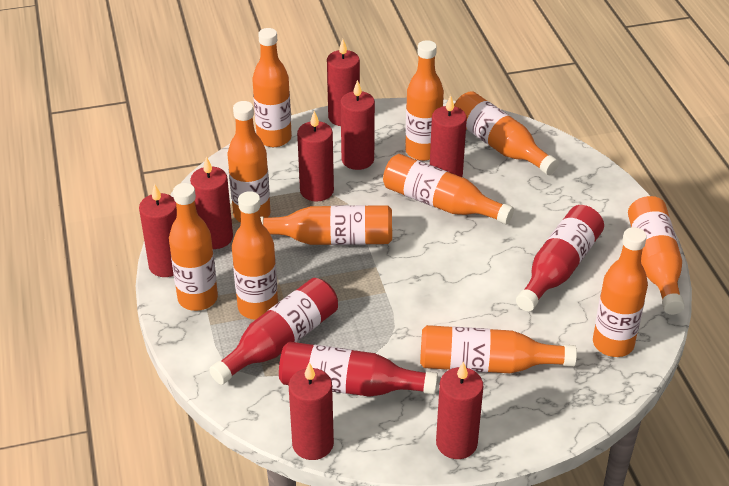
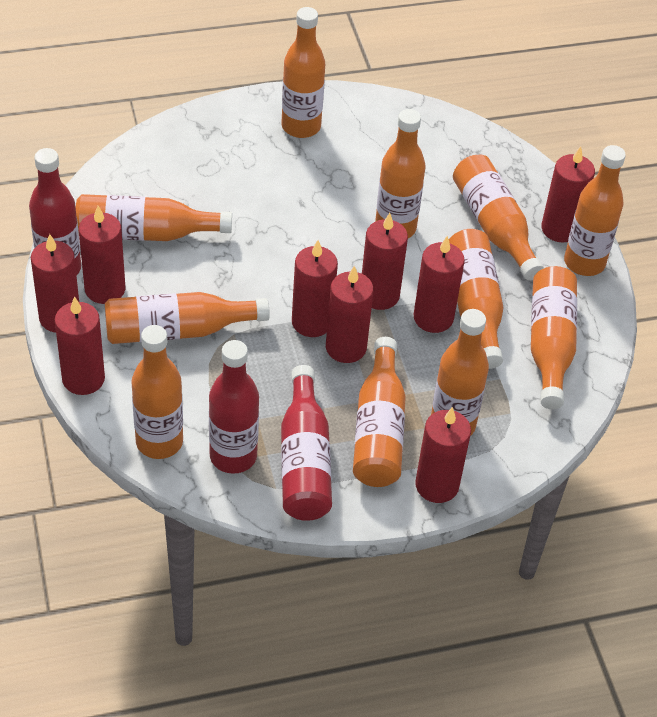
red candle: 8 -> 9

